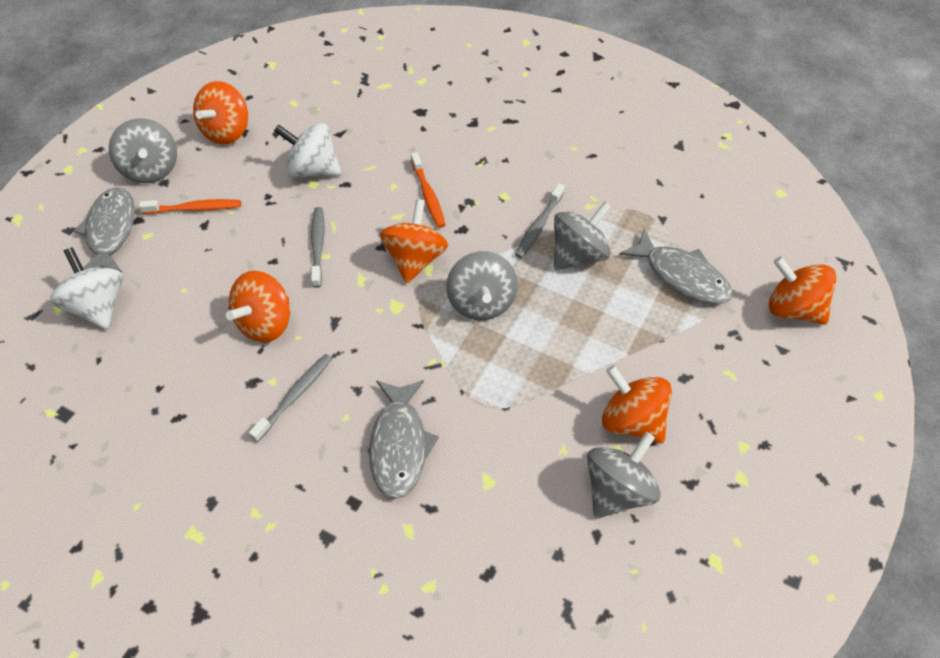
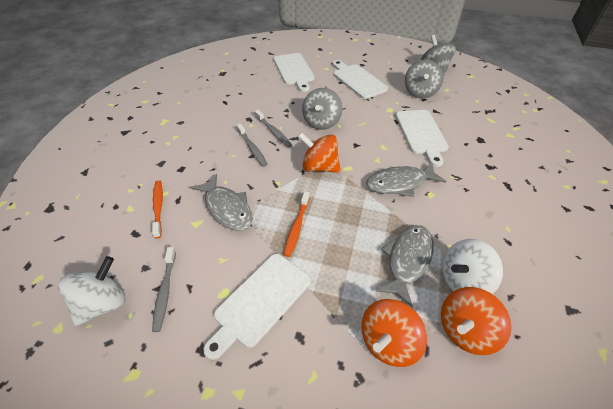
grey spinning top: 4 -> 3
orange spinning top: 5 -> 3
white cutting board: 0 -> 4

